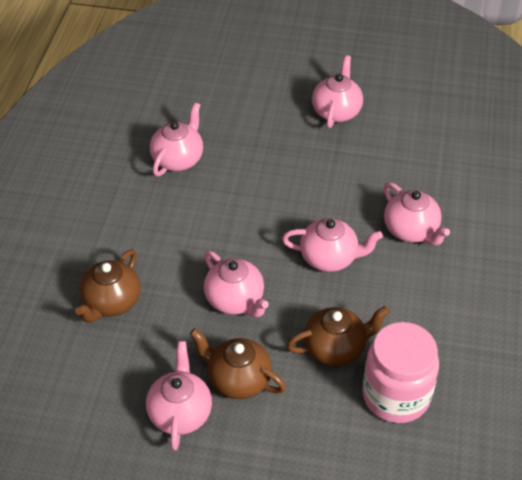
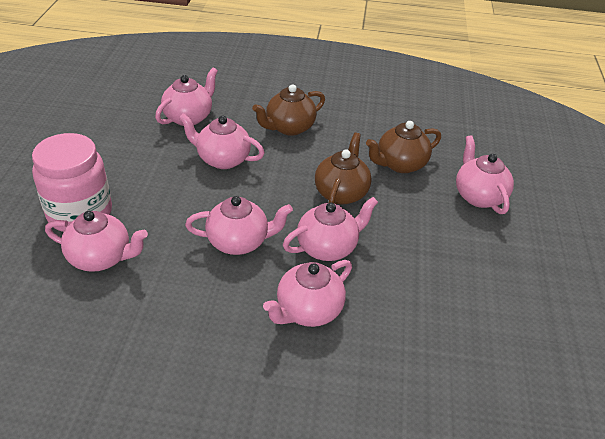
pink teapot: 6 -> 7

